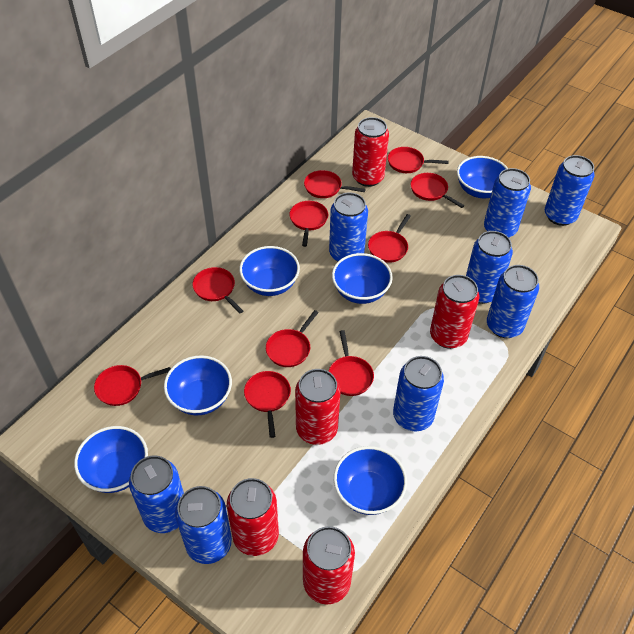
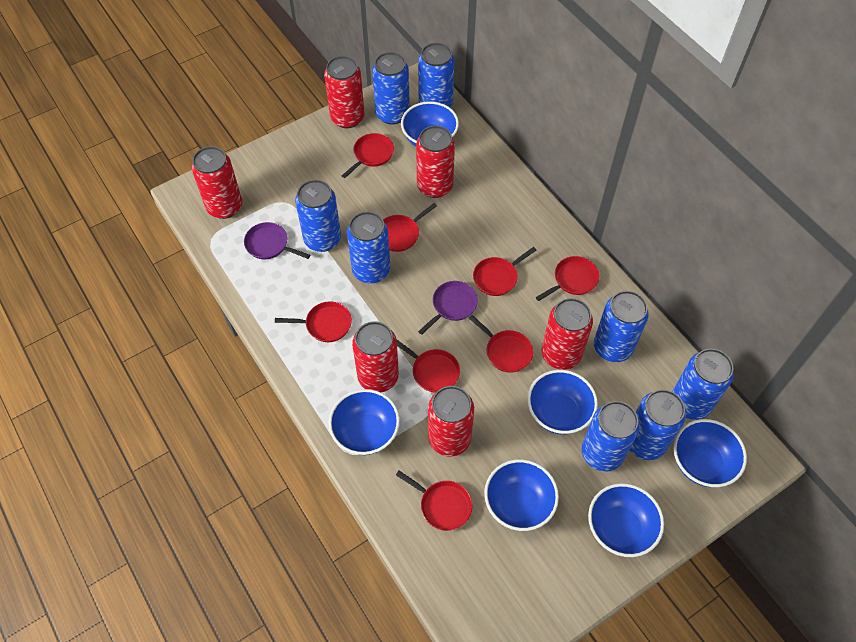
purple pan: 0 -> 2
red can: 5 -> 6
red pan: 10 -> 8

